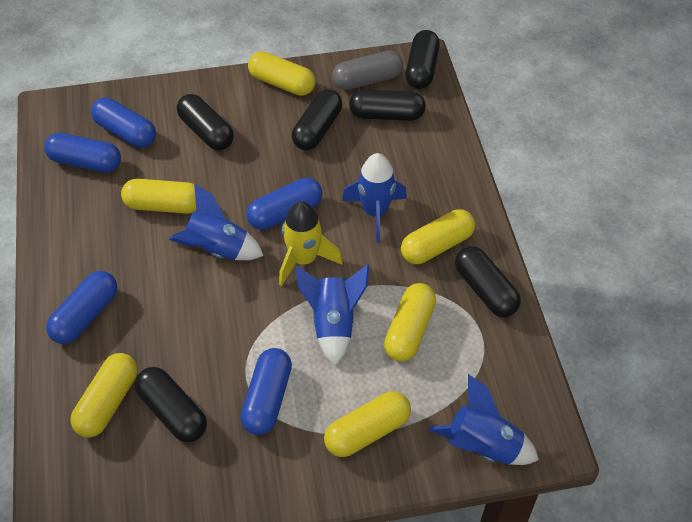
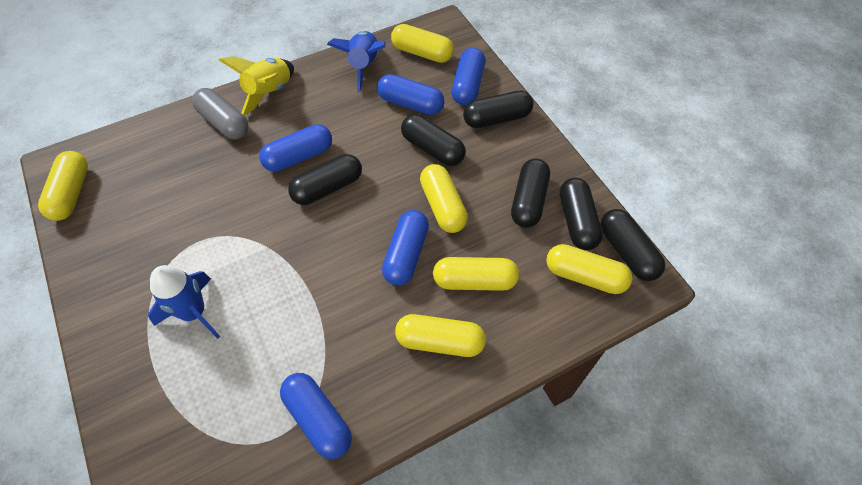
blue rocket: 4 -> 2

